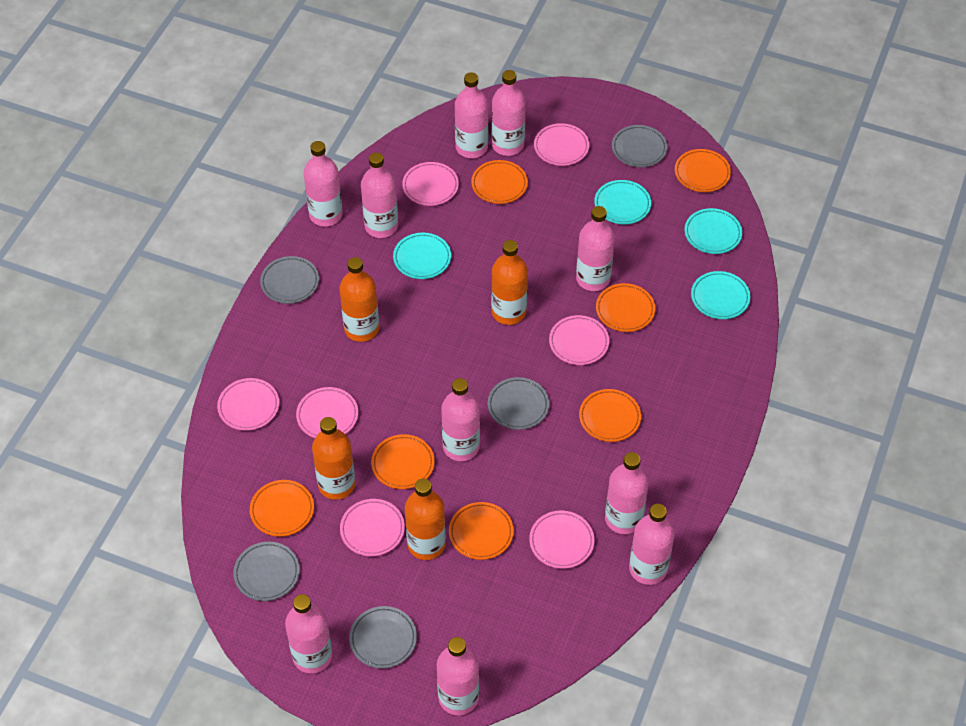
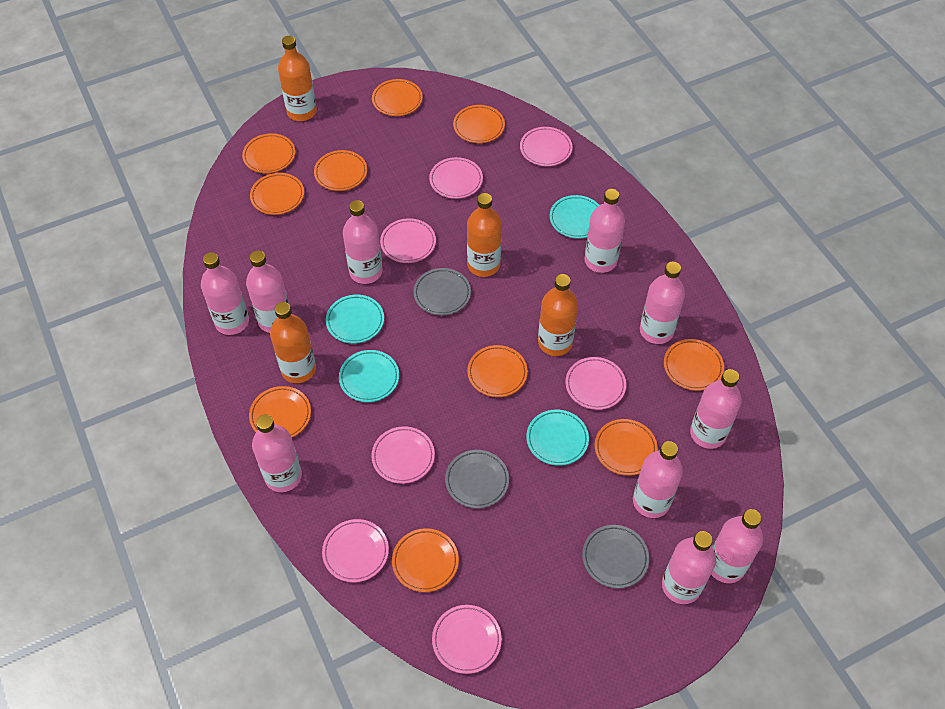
grey plate: 5 -> 3
orange plate: 7 -> 10

